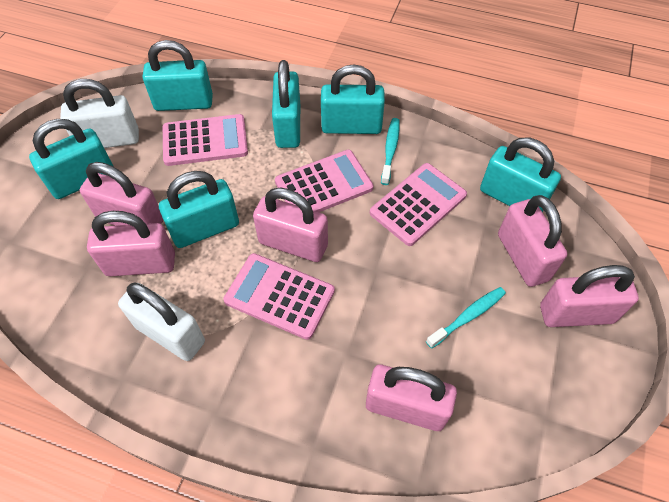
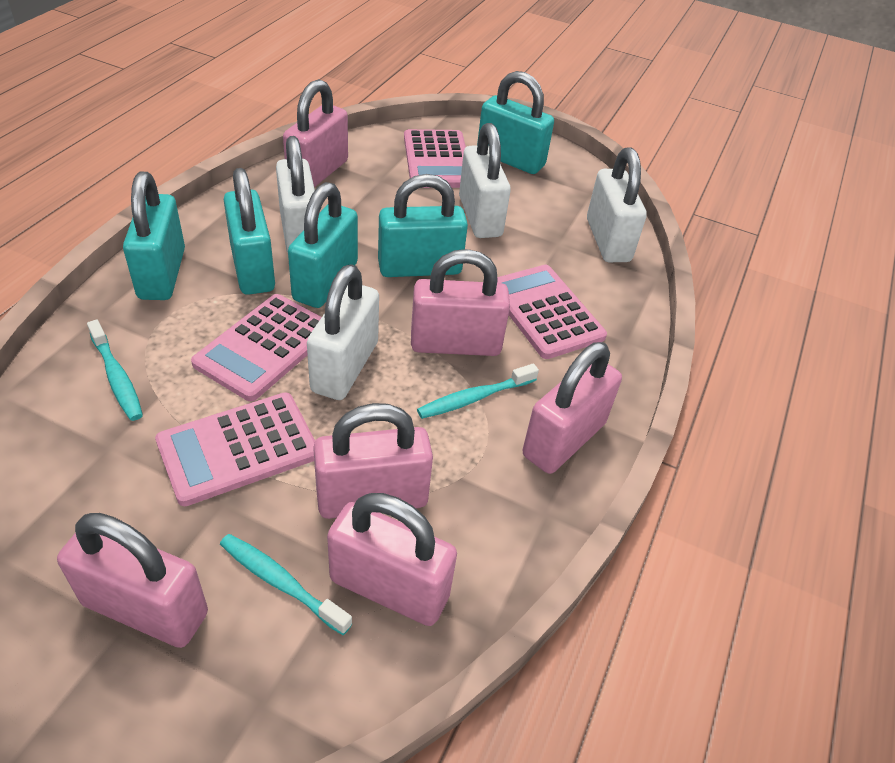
turquoise padlock: 6 -> 5
turquoise toothbrush: 2 -> 3
white padlock: 2 -> 4

